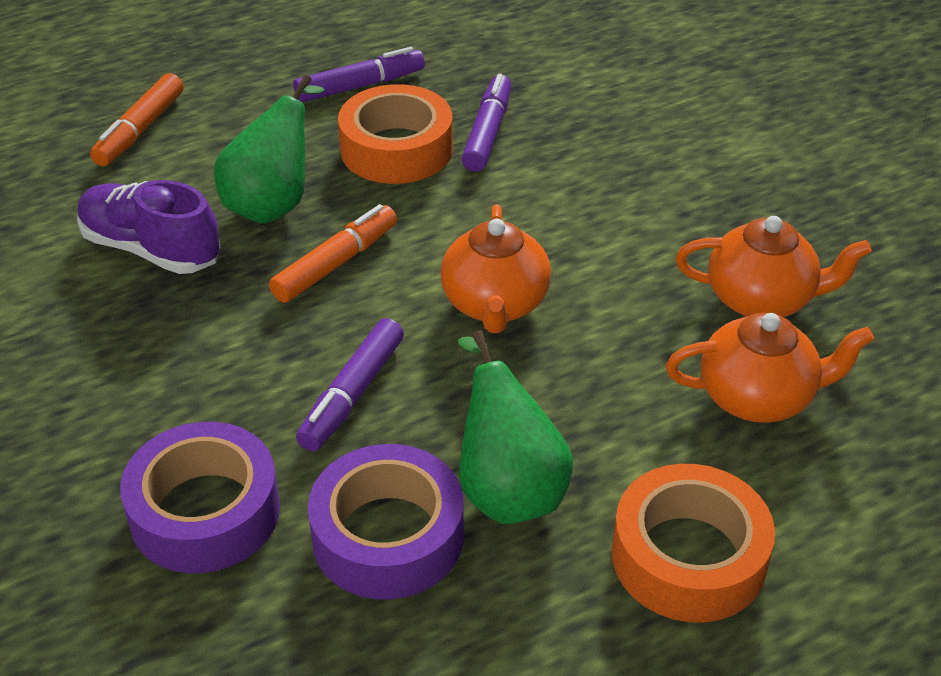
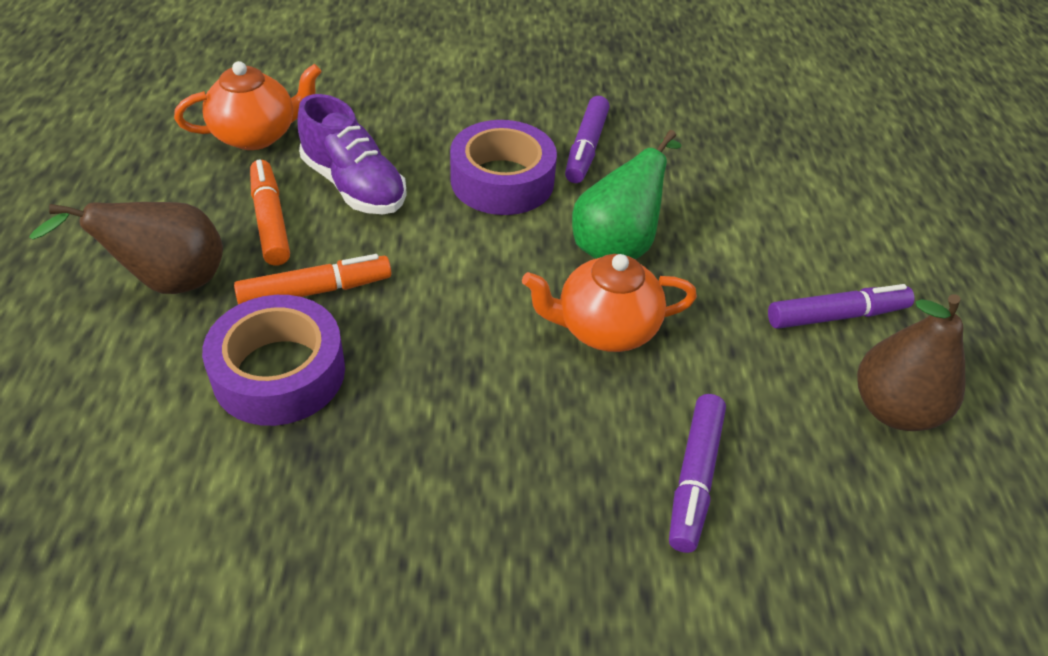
brown pear: 0 -> 2
green pear: 2 -> 1
orange tape: 2 -> 0
orange teapot: 3 -> 2

